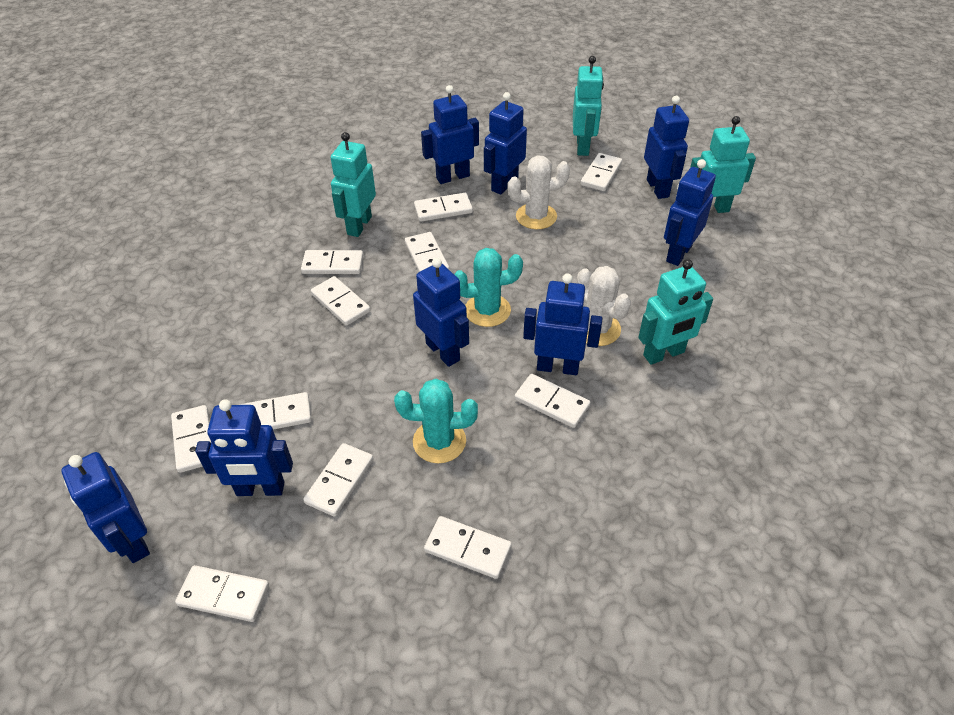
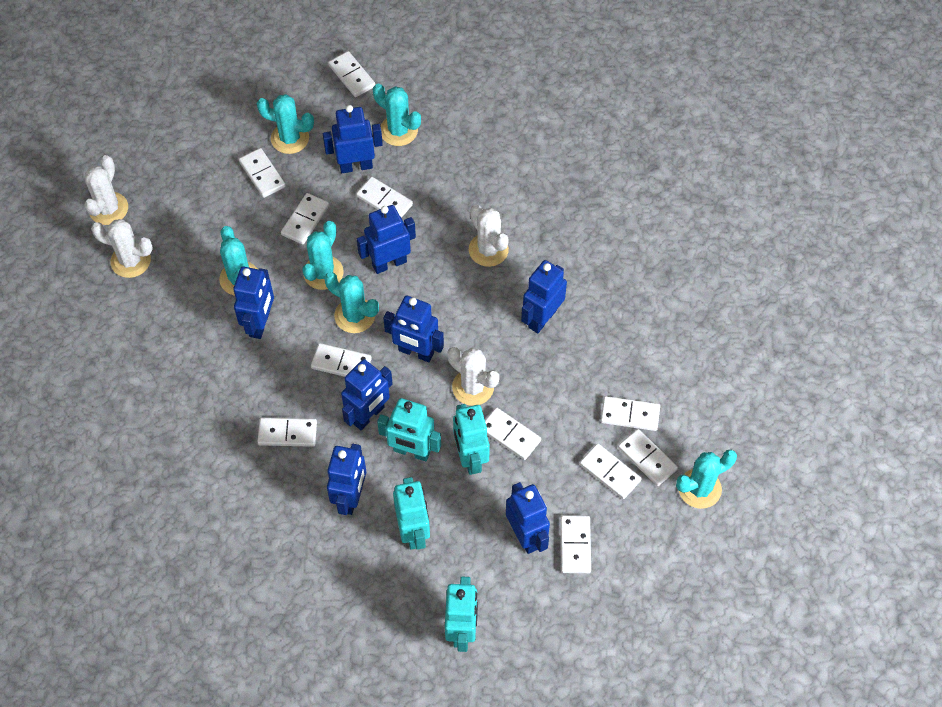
turquoise cactus: 2 -> 6
white cactus: 2 -> 4

